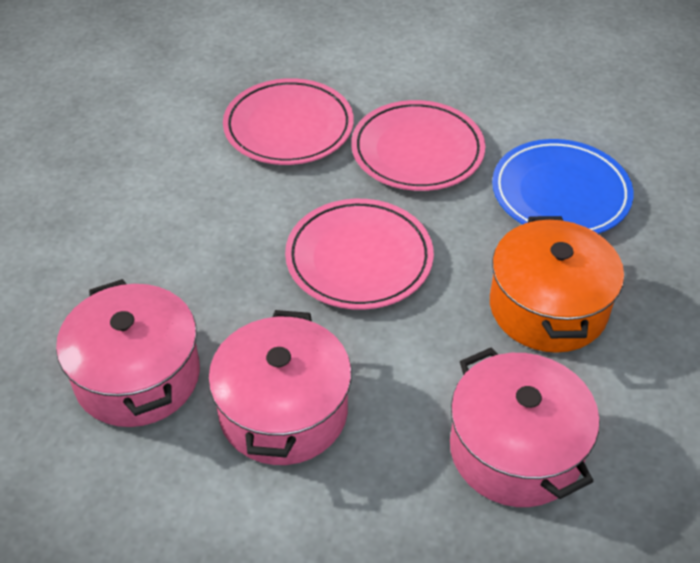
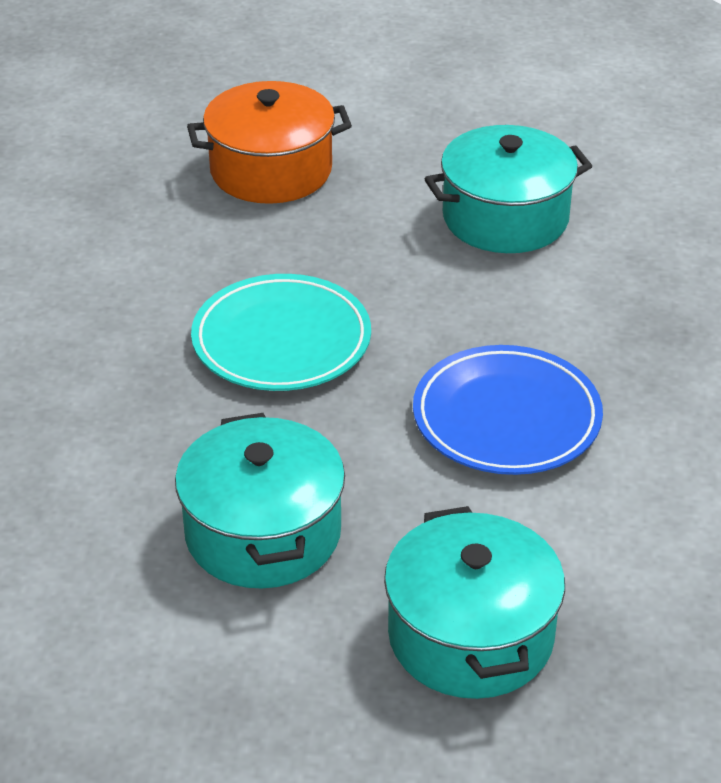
pink plate: 3 -> 0
pink pot: 3 -> 0
turquoise plate: 0 -> 1
turquoise pot: 0 -> 3

